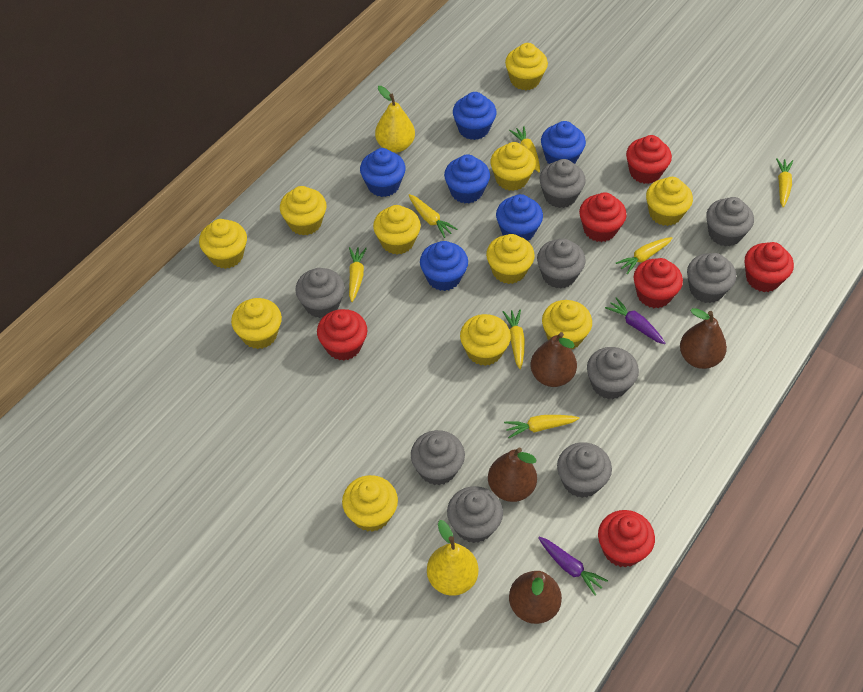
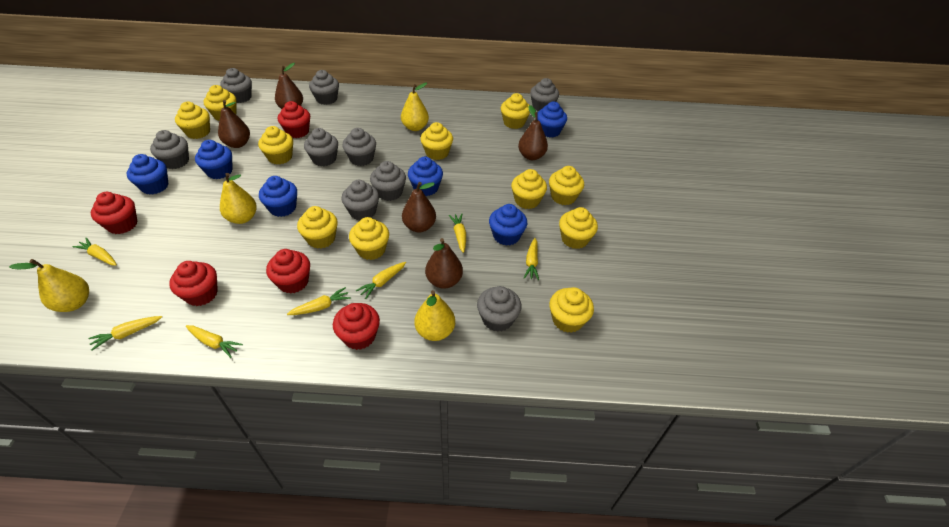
brown pear: 4 -> 5
purple carrot: 2 -> 0
red cupcake: 6 -> 5
yellow pear: 2 -> 4

